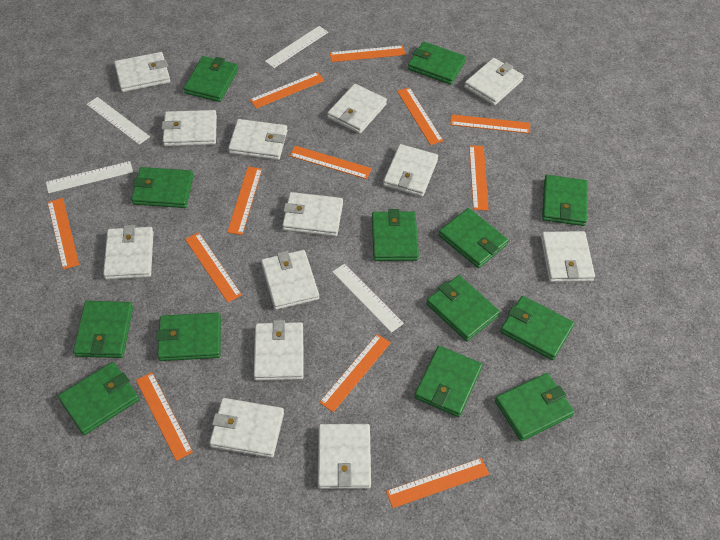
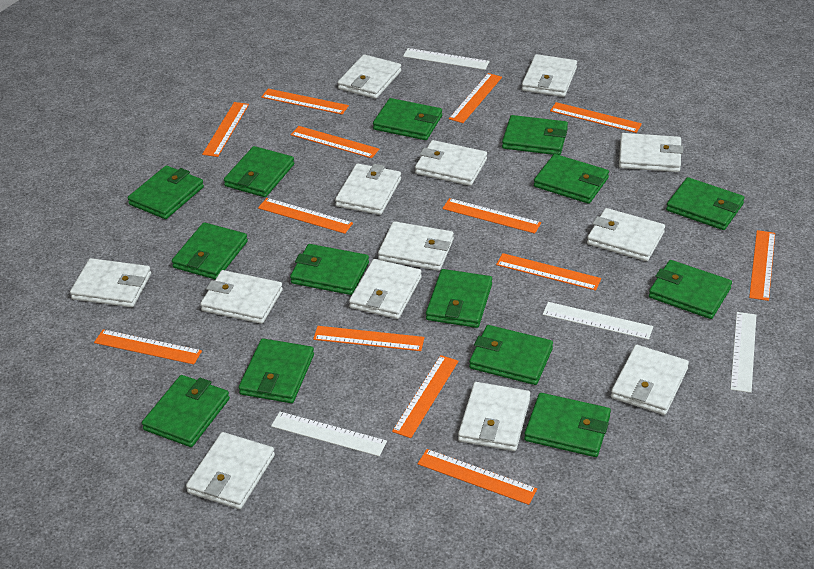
green wallet: 13 -> 14
orange ruler: 12 -> 13

